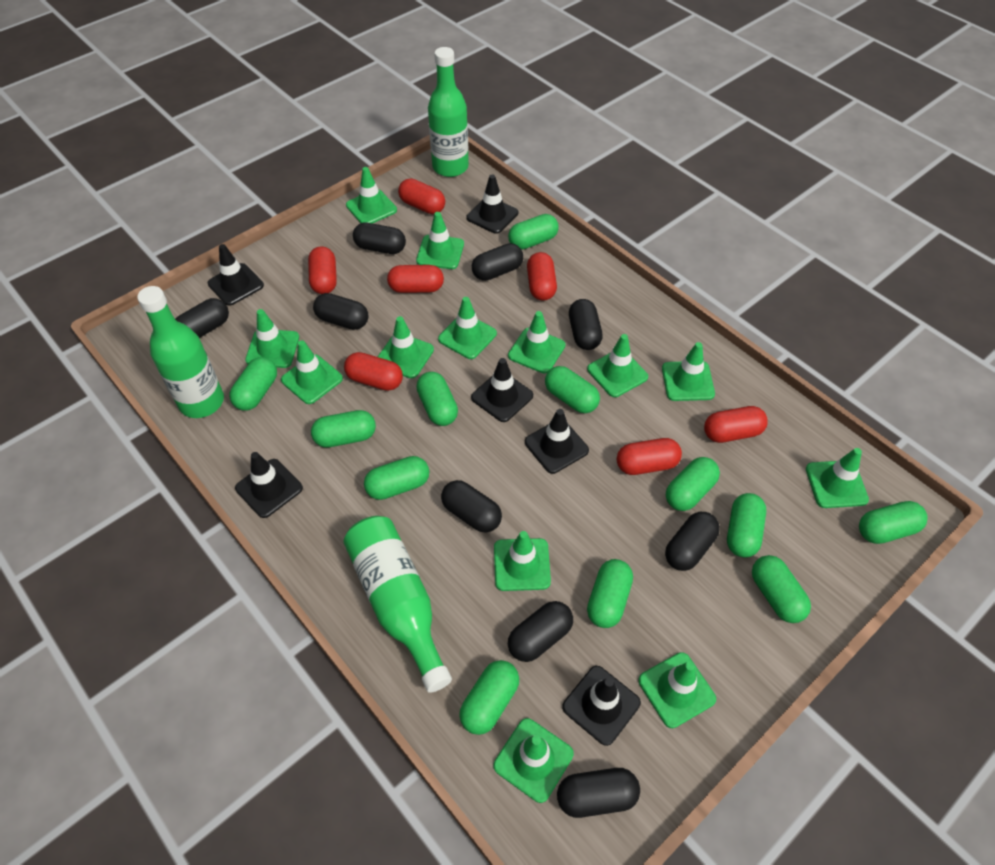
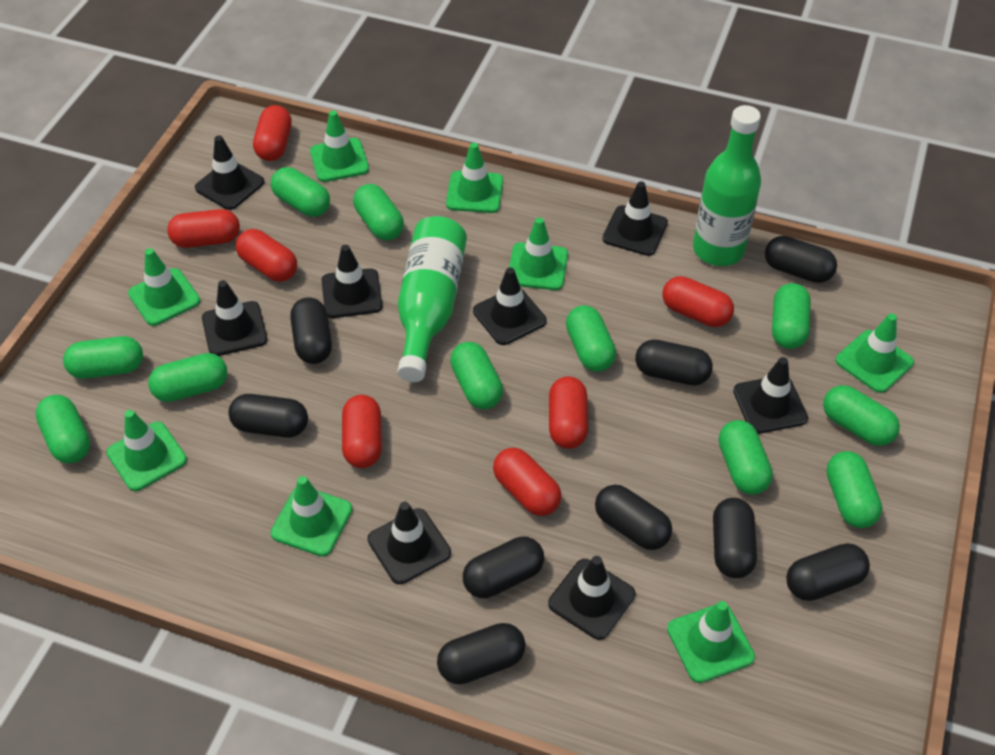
black traffic cone: 6 -> 8
green bottle: 3 -> 2
green capsule: 12 -> 11
green traffic cone: 13 -> 8

